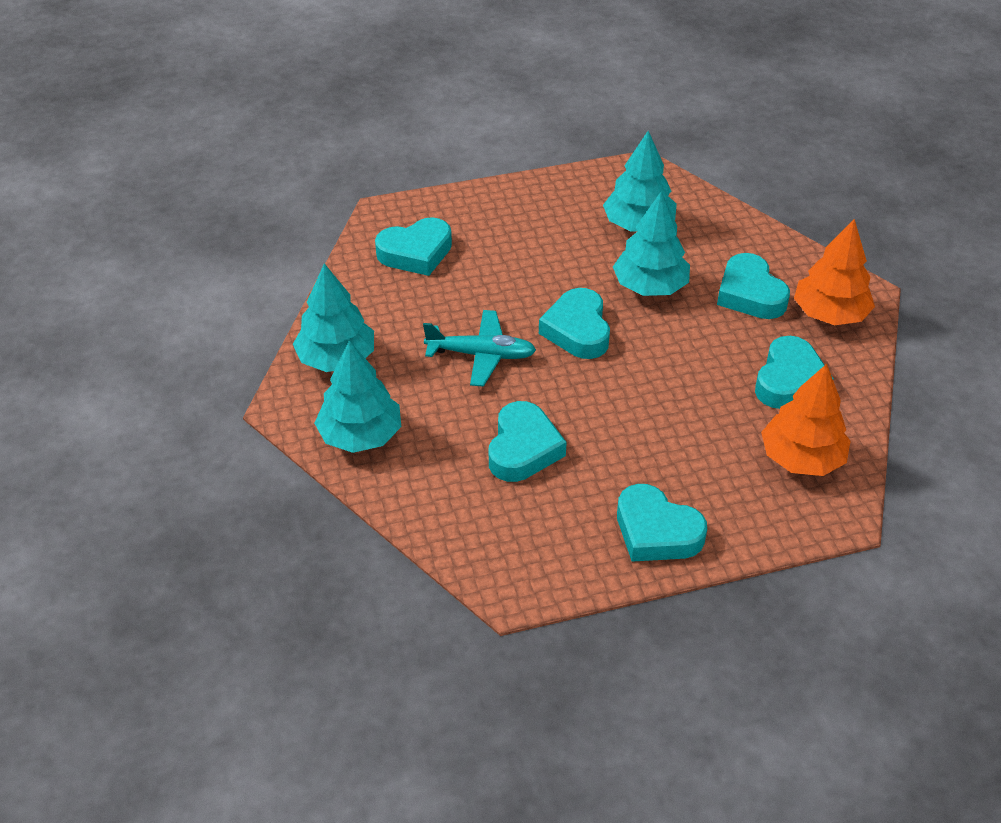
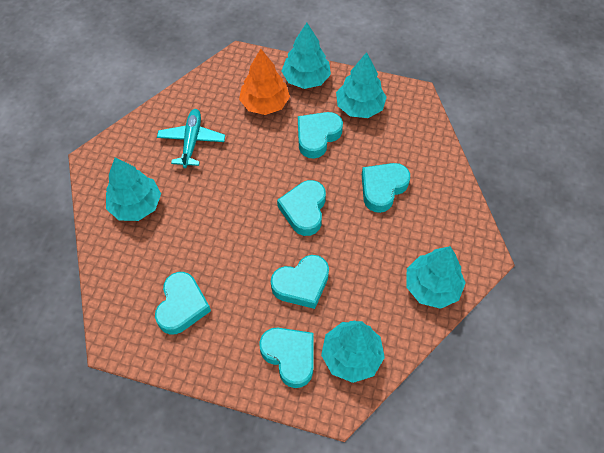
orange tree: 2 -> 1
turquoise tree: 4 -> 5

